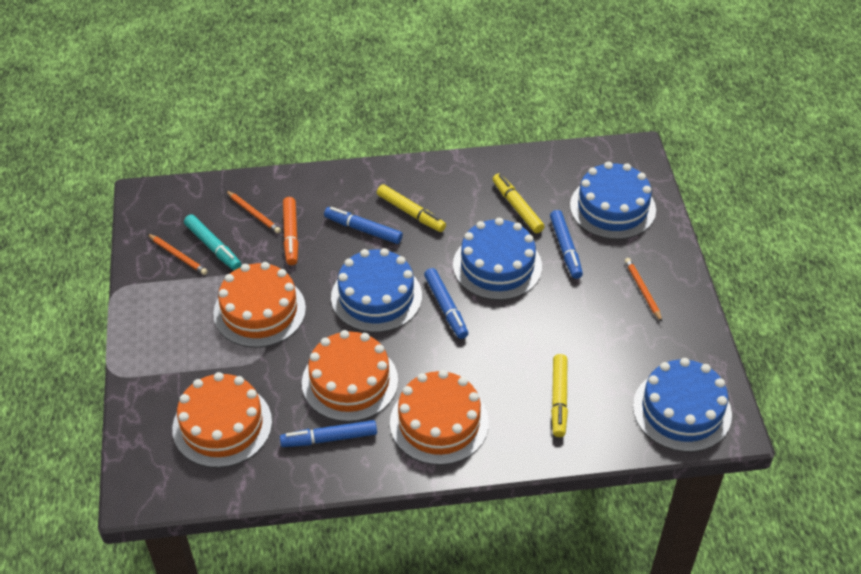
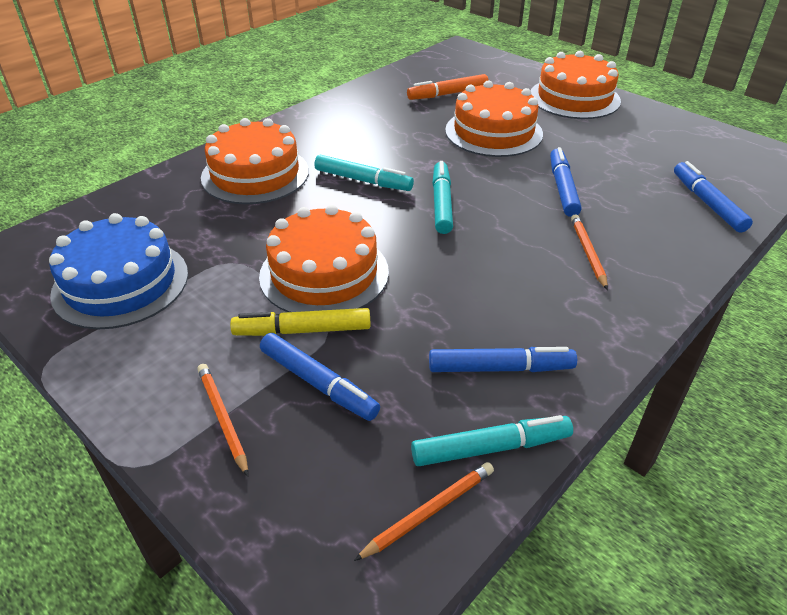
blue cake: 4 -> 1
turquoise marker: 1 -> 3
yellow marker: 3 -> 1

